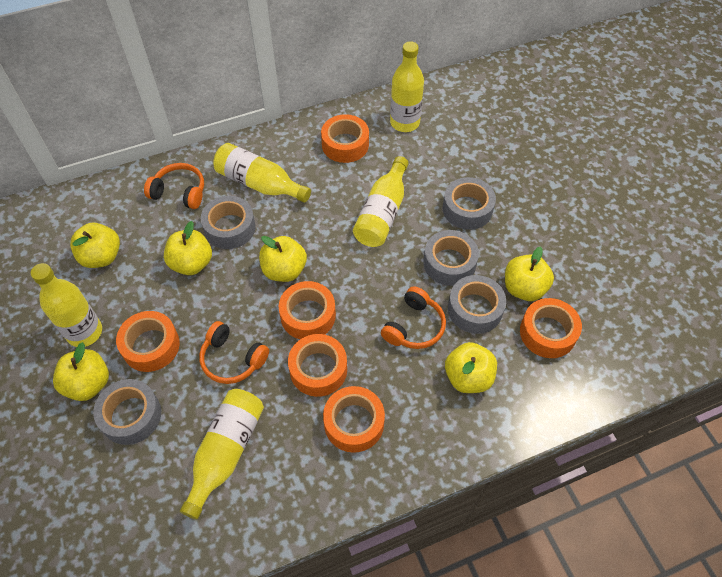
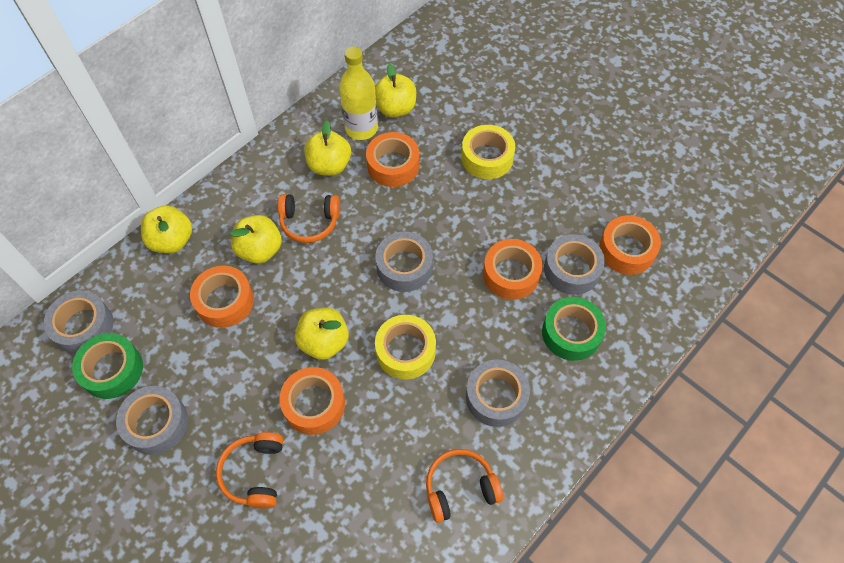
green tape: 0 -> 2
orange tape: 6 -> 5
yellow apple: 6 -> 5
yellow bottle: 5 -> 1
yellow tape: 0 -> 2

